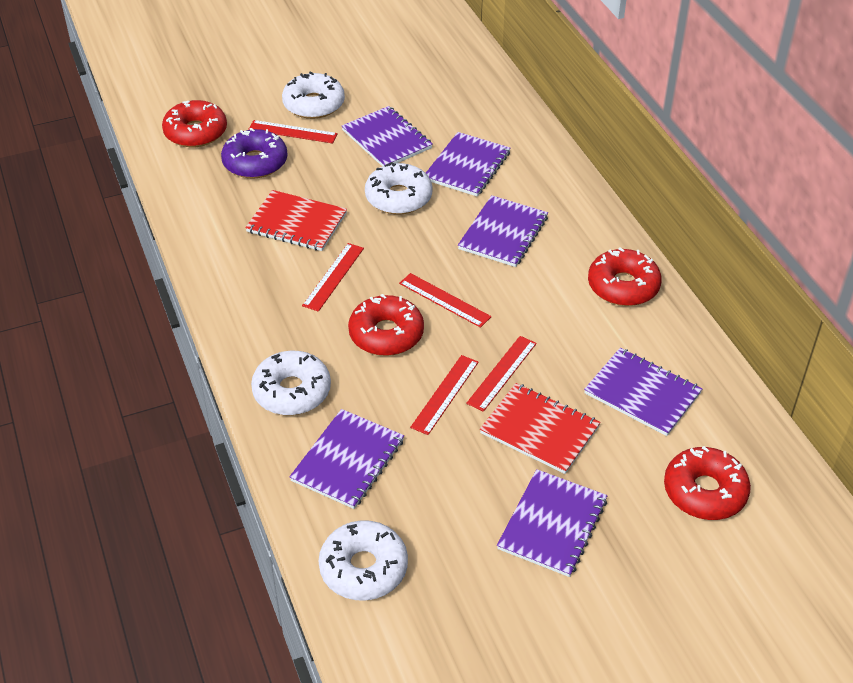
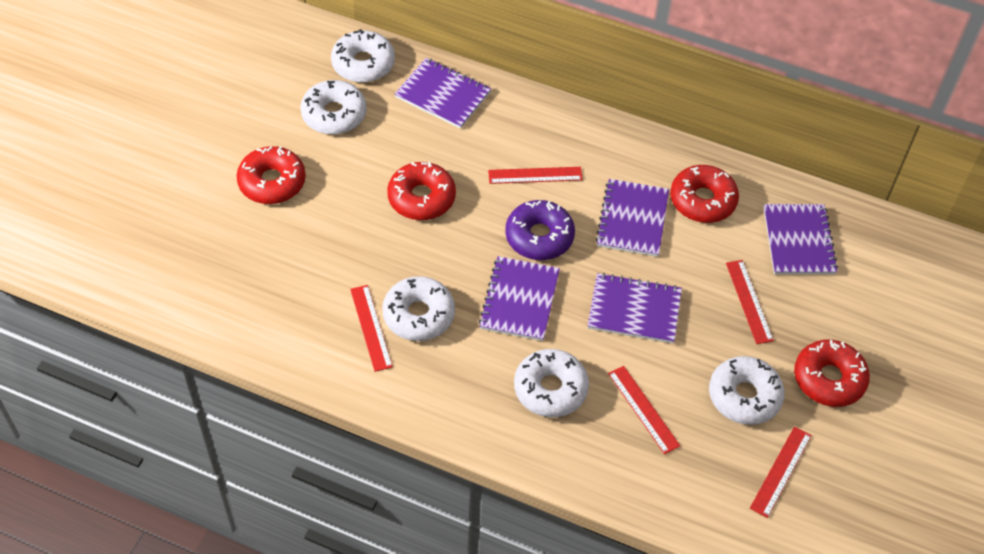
purple notebook: 6 -> 5
red notebook: 2 -> 0
white donut: 4 -> 5

